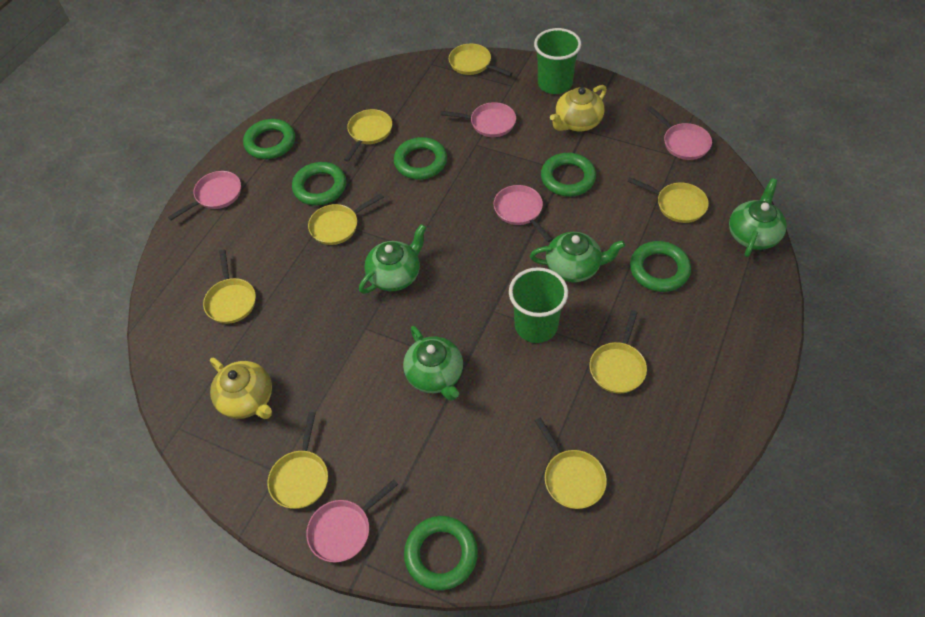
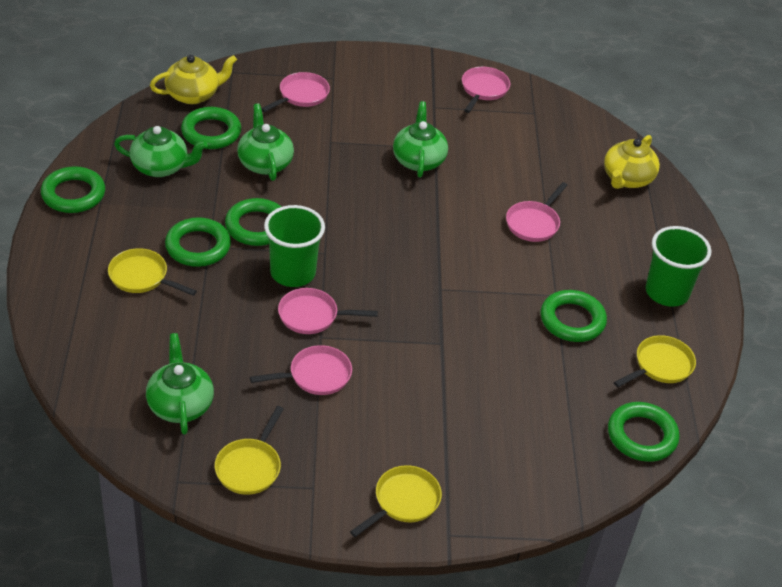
yellow pan: 8 -> 4

